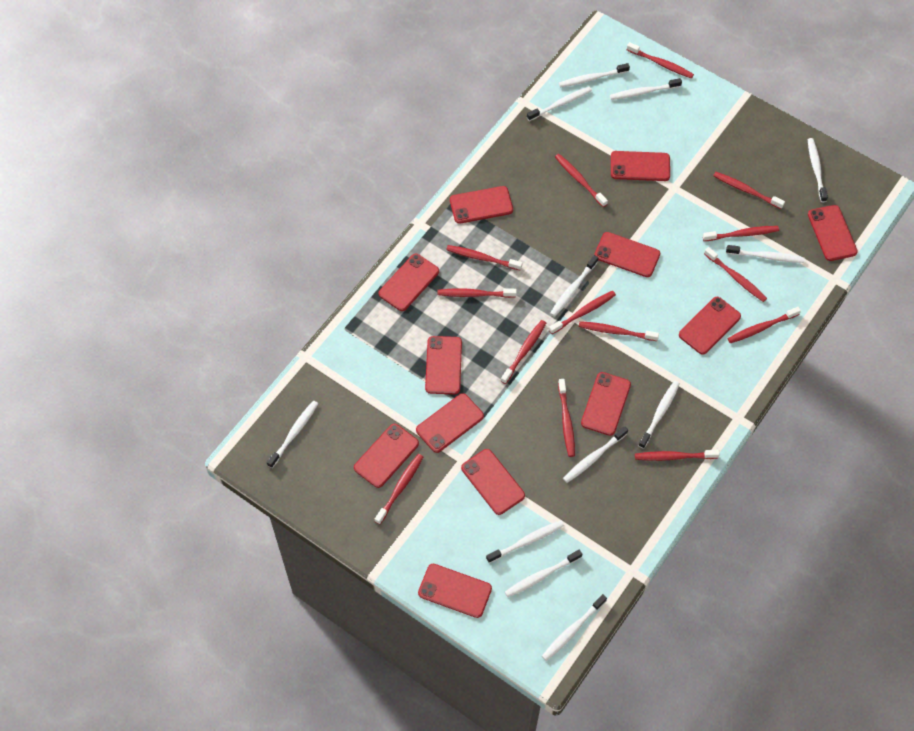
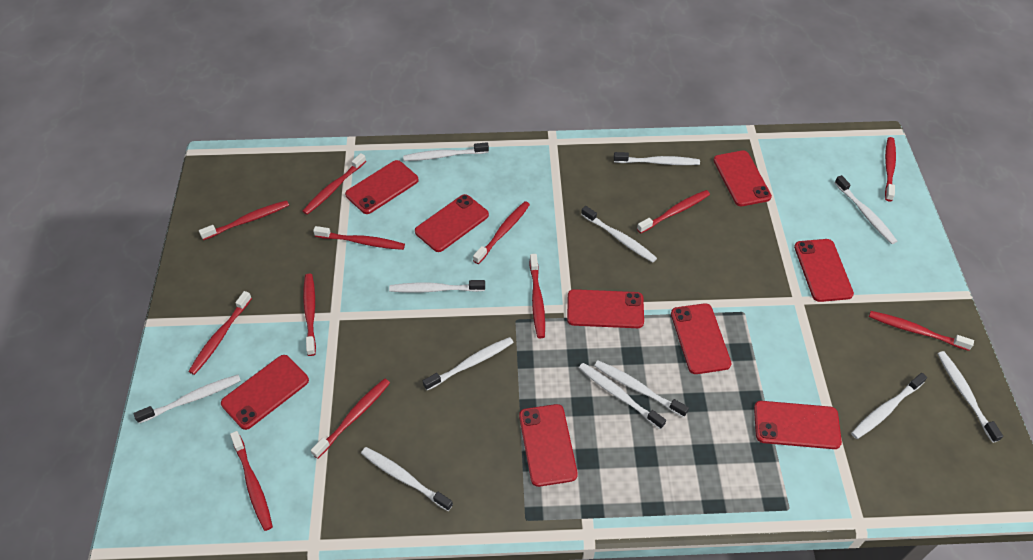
red phone: 12 -> 9
red toothbrush: 14 -> 12

